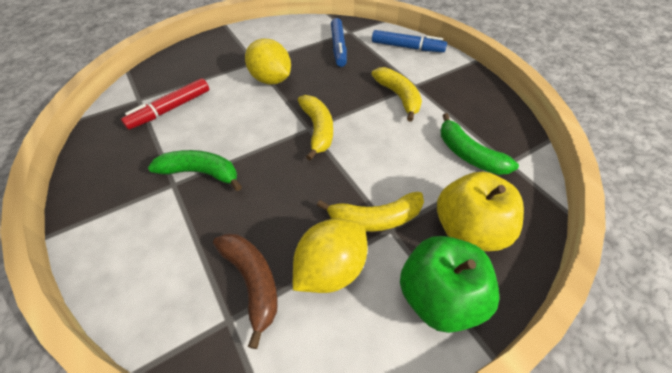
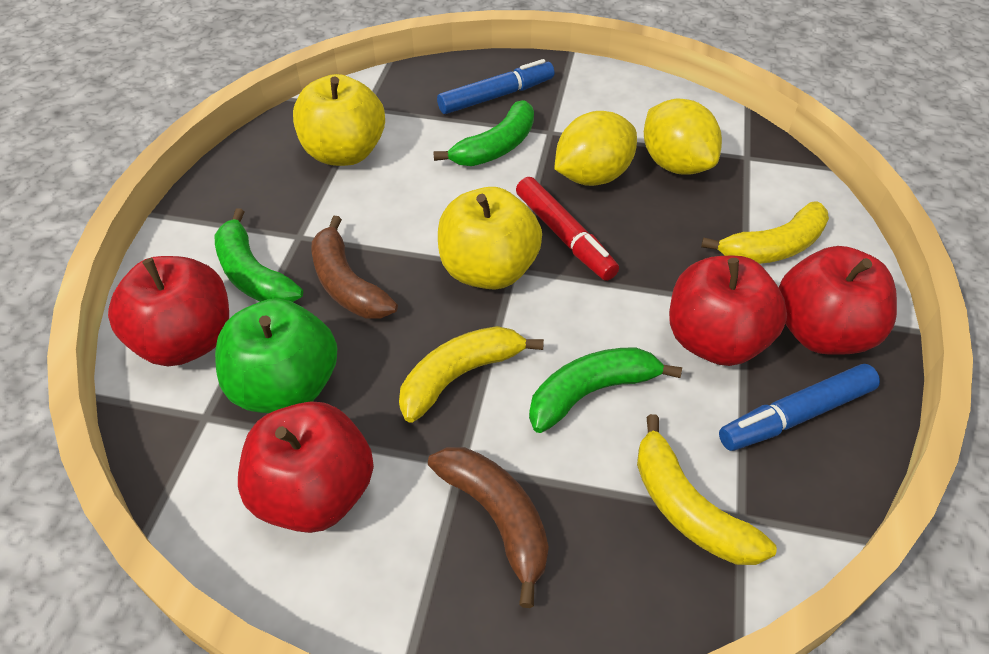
brown banana: 1 -> 2
green banana: 2 -> 3
red apple: 0 -> 4
yellow apple: 1 -> 2

